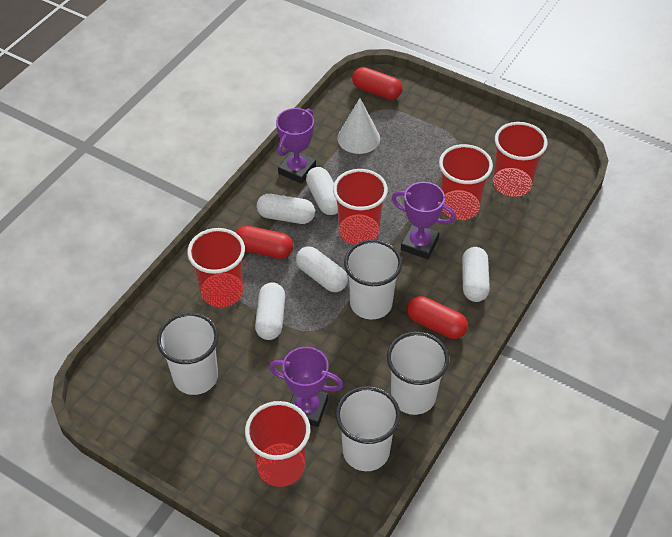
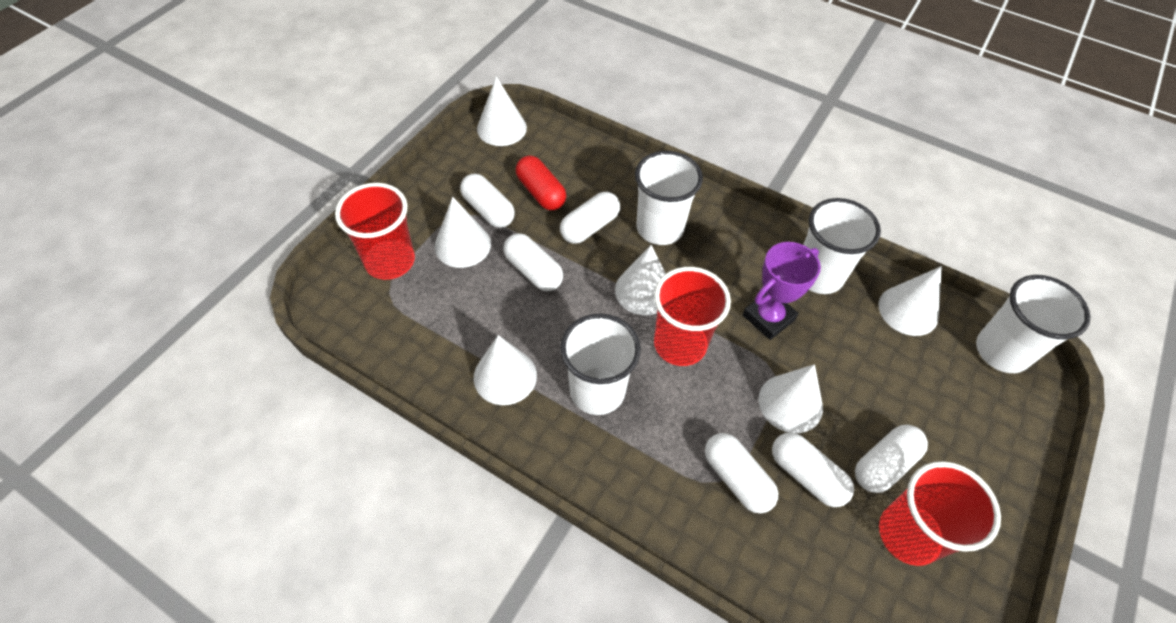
purple trophy: 3 -> 1
red capsule: 3 -> 1
red cup: 5 -> 3
white capsule: 5 -> 6
white cone: 1 -> 6

